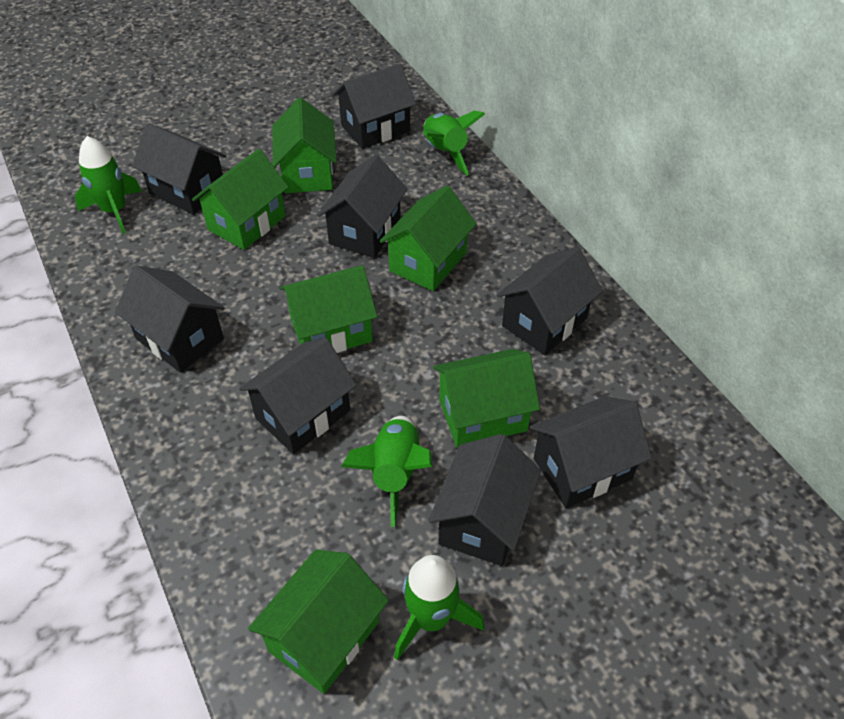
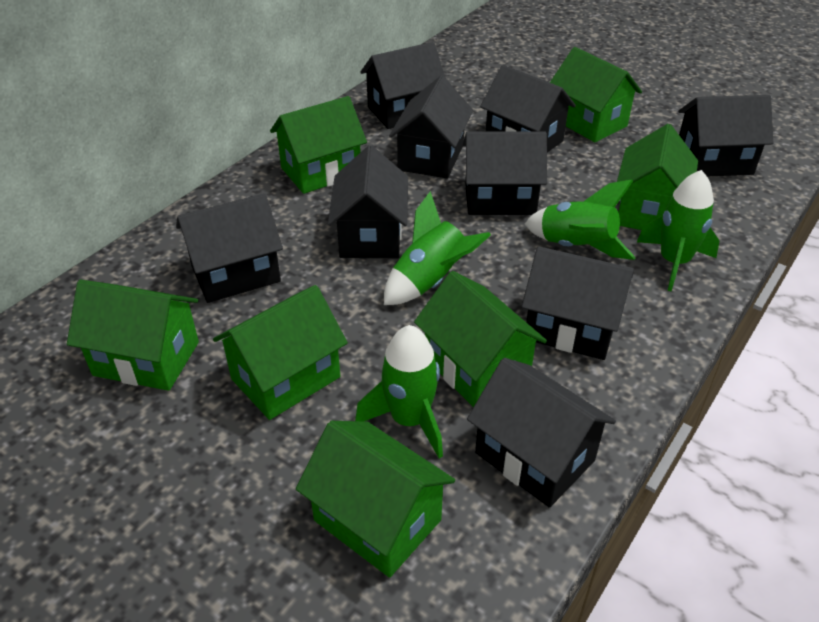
black house: 8 -> 9
green house: 6 -> 7

